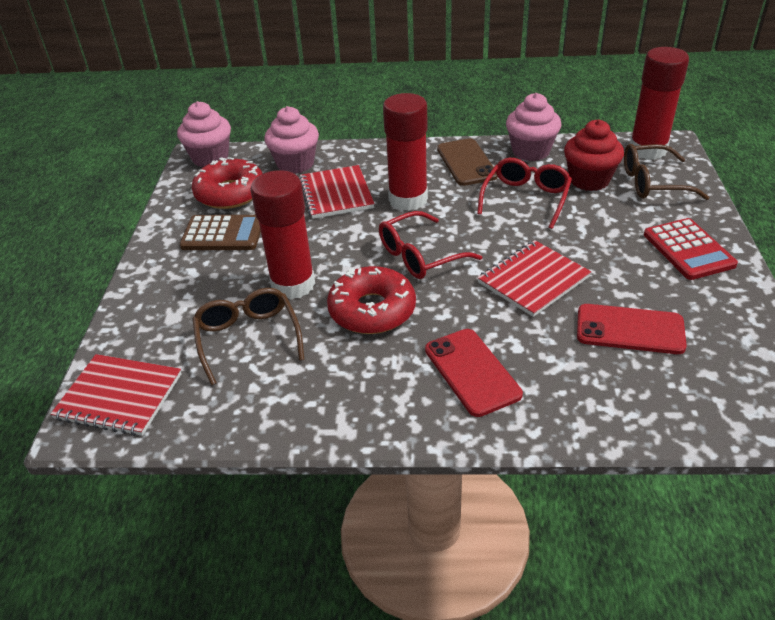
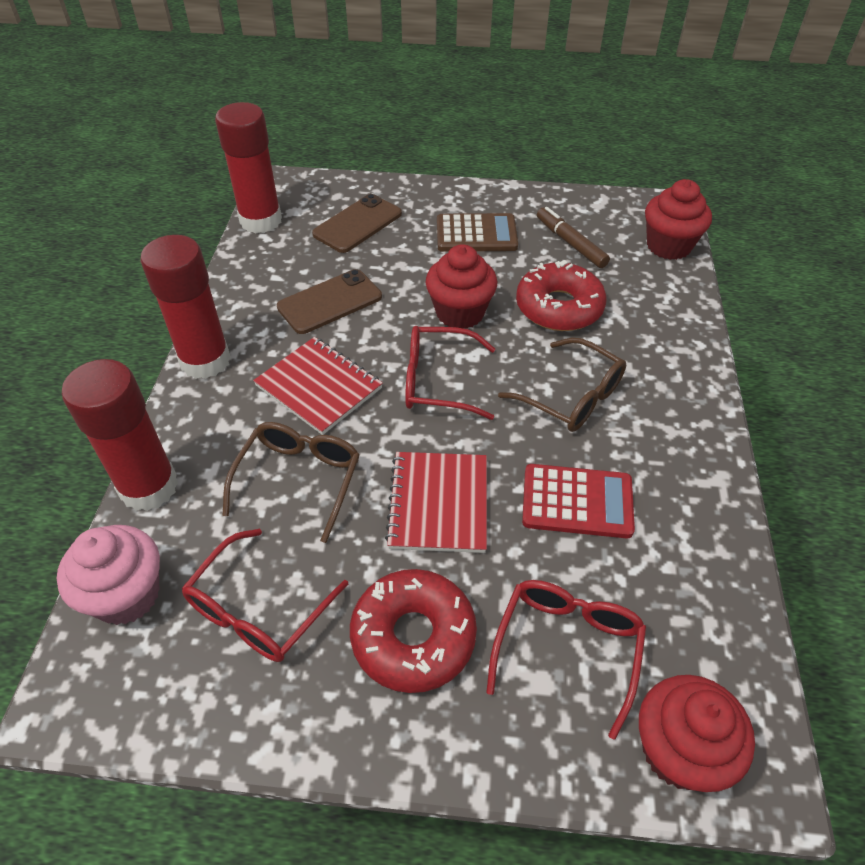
brown marker: 0 -> 1
brown phone: 1 -> 2
pink cupcake: 3 -> 1
red cupcake: 1 -> 3
red glasses: 2 -> 3
red notebook: 3 -> 2
red phone: 2 -> 0

